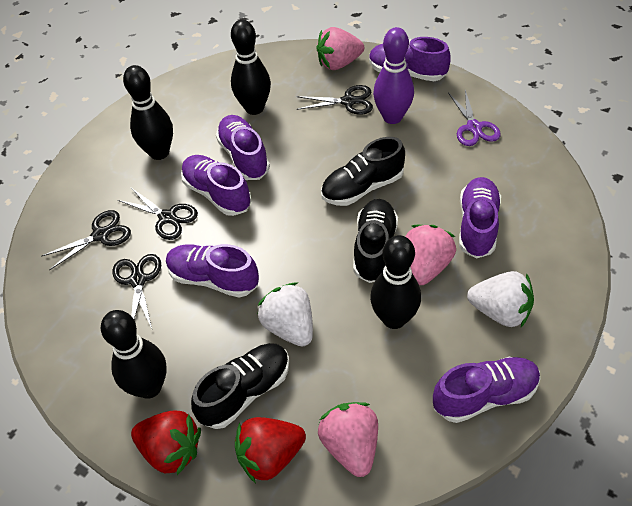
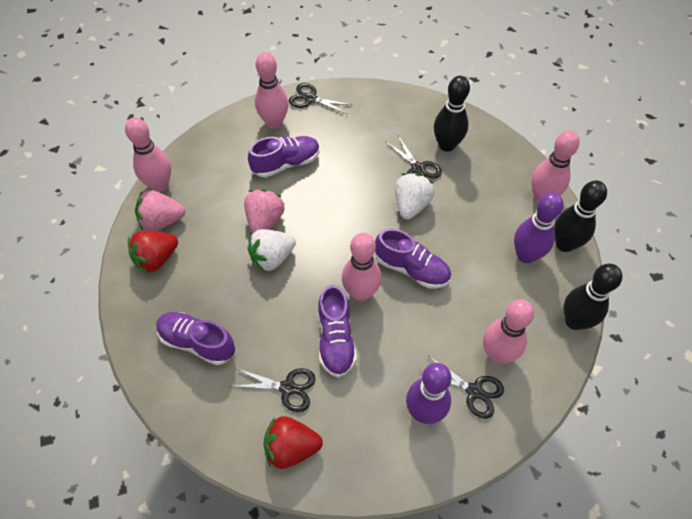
black bowling pin: 4 -> 3
black shoe: 3 -> 0
pink bowling pin: 0 -> 5
pink strawberry: 3 -> 2
purple bowling pin: 1 -> 2
purple scissors: 1 -> 0
purple shoe: 6 -> 4

